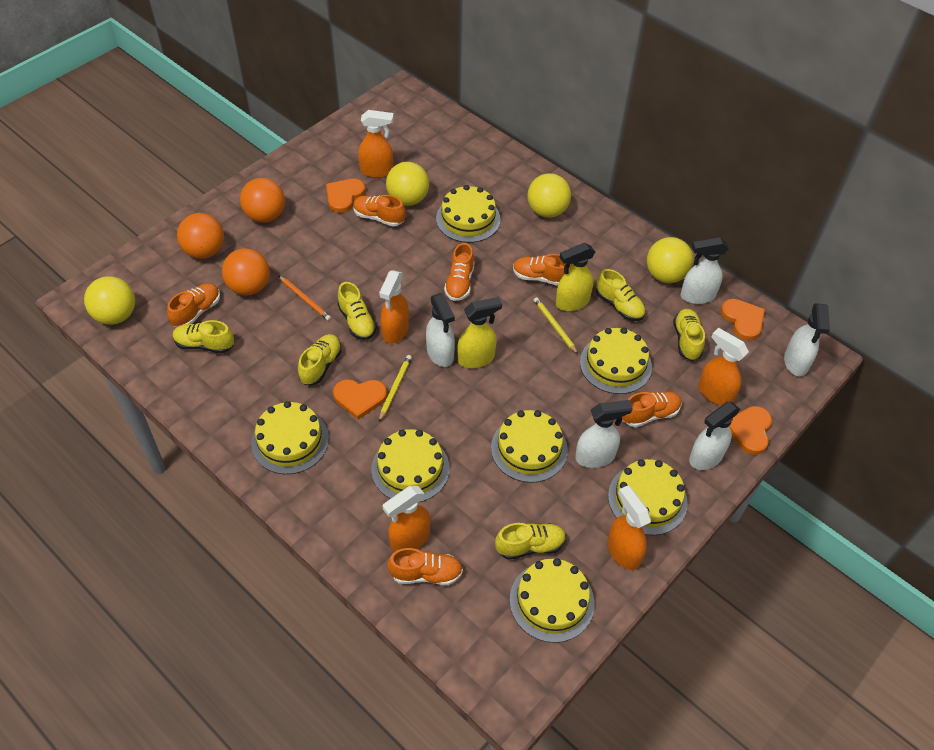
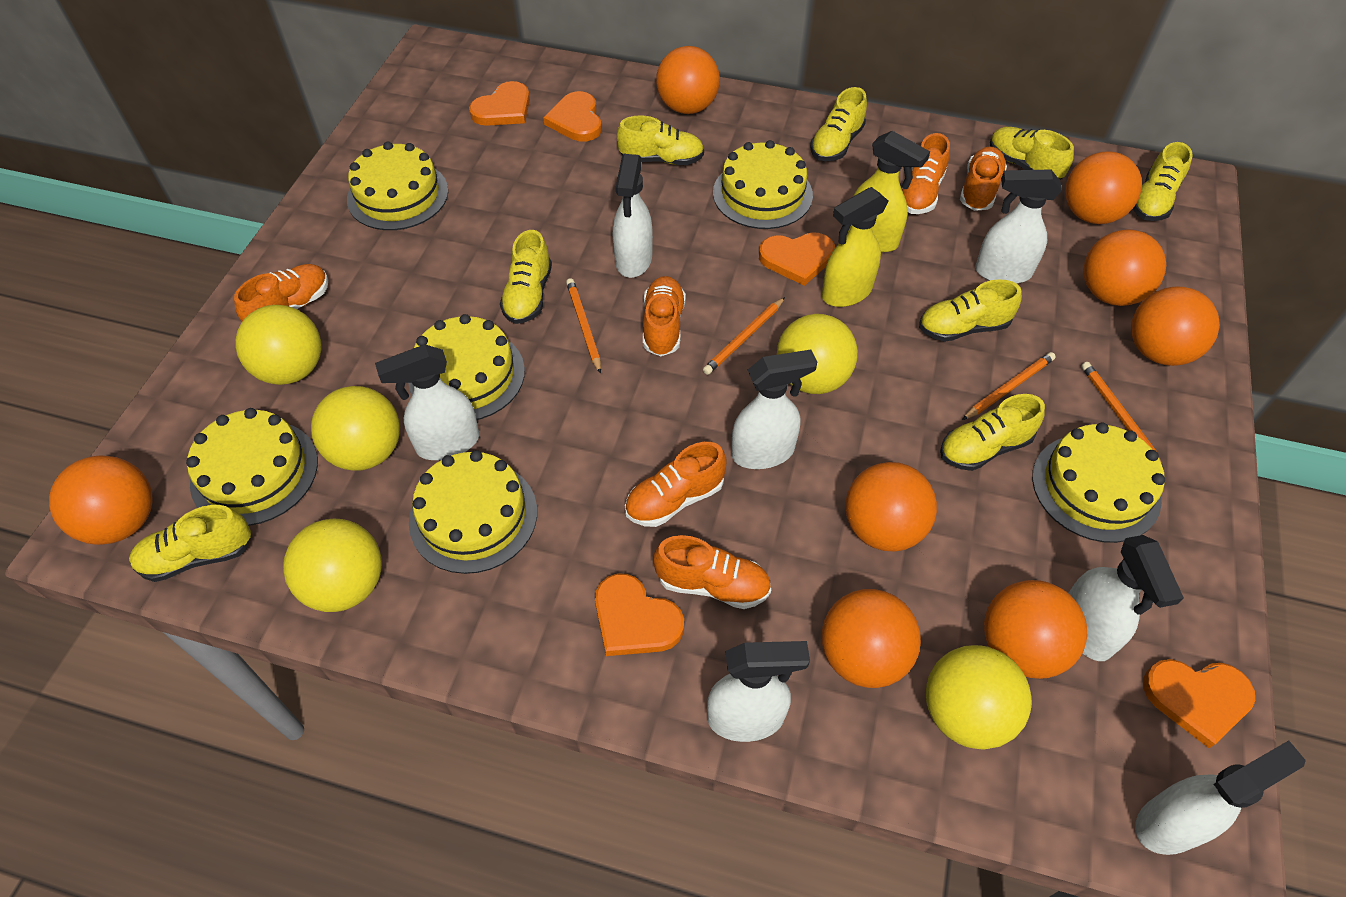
orange ball: 3 -> 8
orange heart: 4 -> 5
orange pencil: 1 -> 4
orange spray bottle: 5 -> 0
white spray bottle: 5 -> 7
yellow ball: 4 -> 5
yellow cake: 7 -> 6
yellow pencil: 2 -> 0
yellow shoe: 6 -> 8

